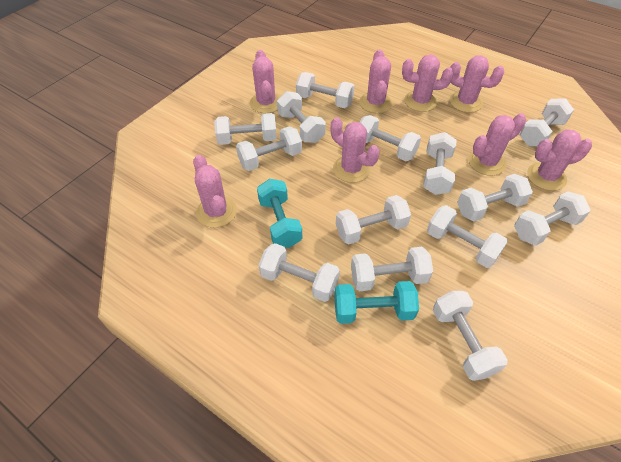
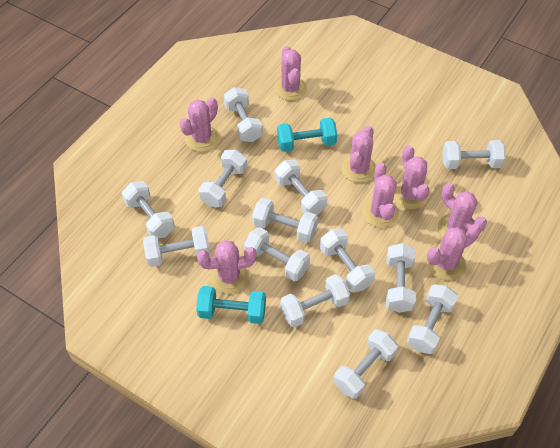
white dumbbell: 14 -> 13

